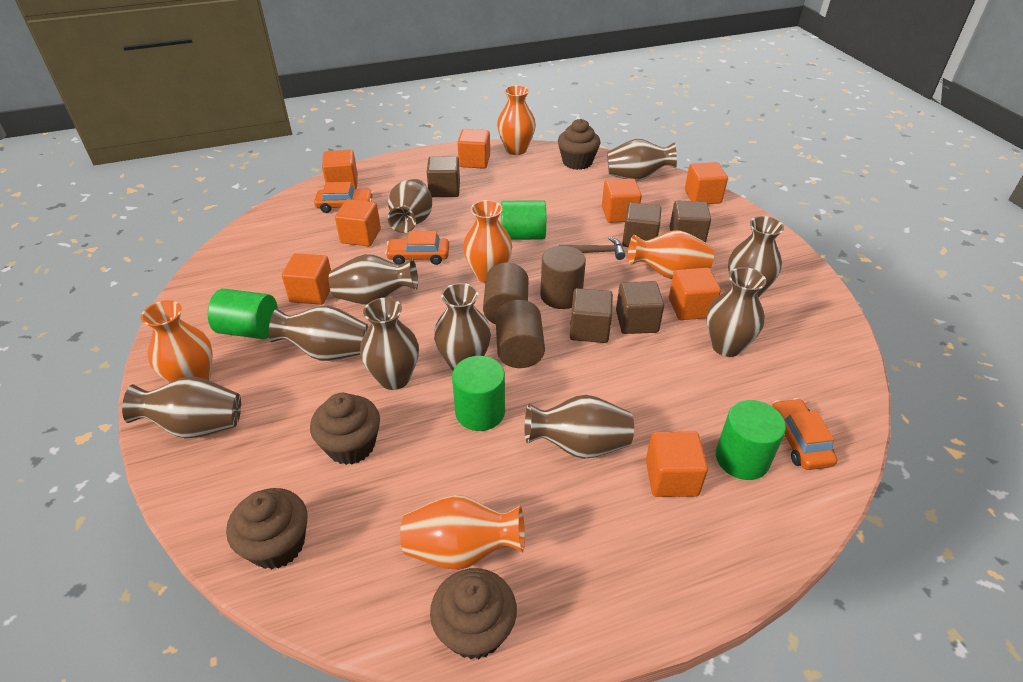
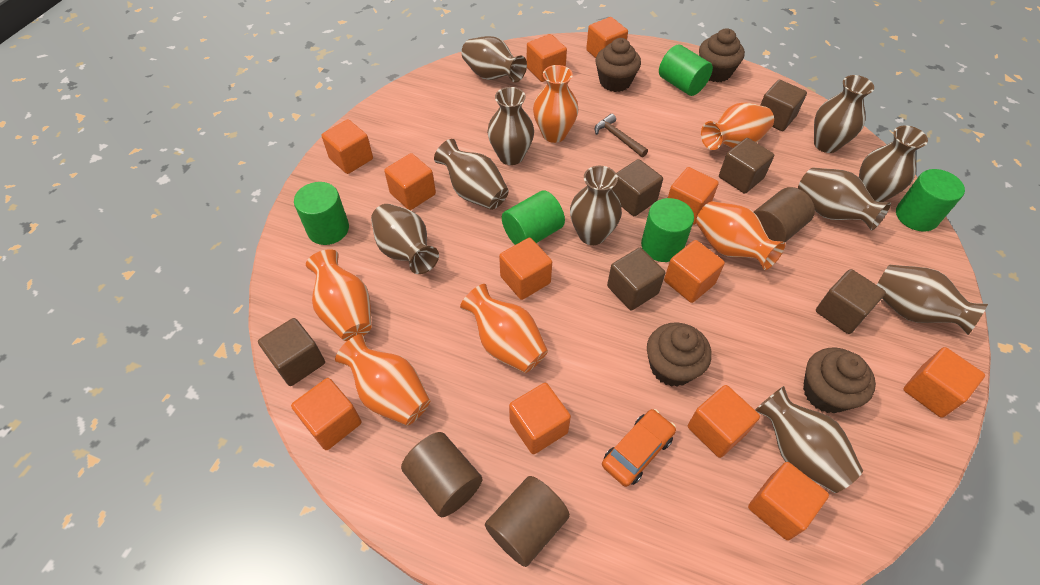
brown cube: 5 -> 6
green cylinder: 4 -> 5
orange car: 3 -> 1
orange cube: 8 -> 12
orange vase: 5 -> 6

